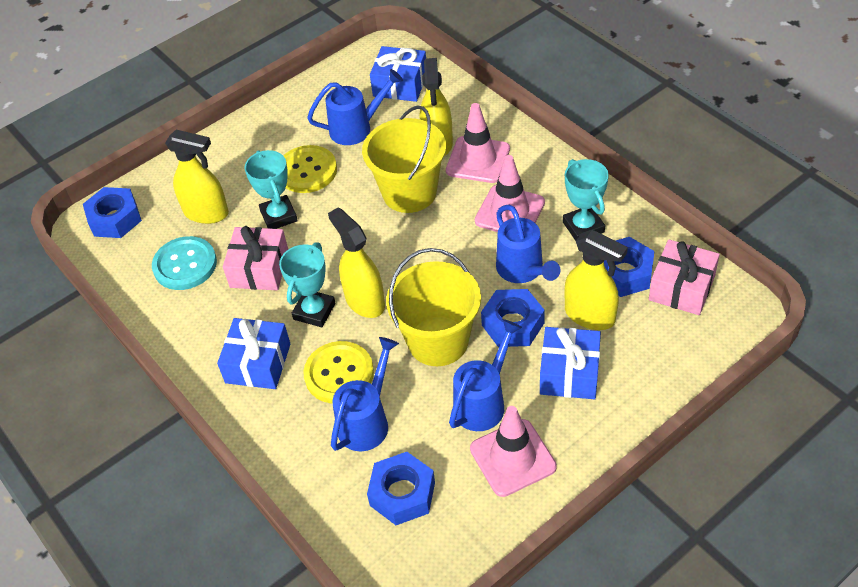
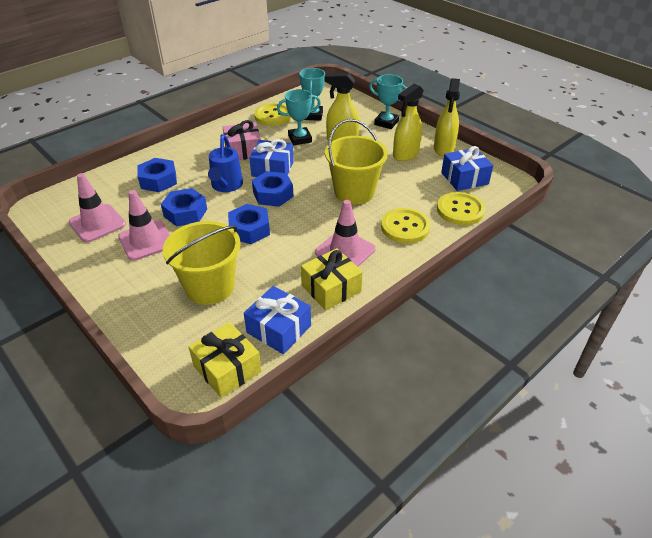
blue watering can: 4 -> 1
pink gift: 2 -> 1
turquoise button: 1 -> 0
yellow button: 2 -> 3
yellow gift: 0 -> 2
yellow spray bottle: 4 -> 3

